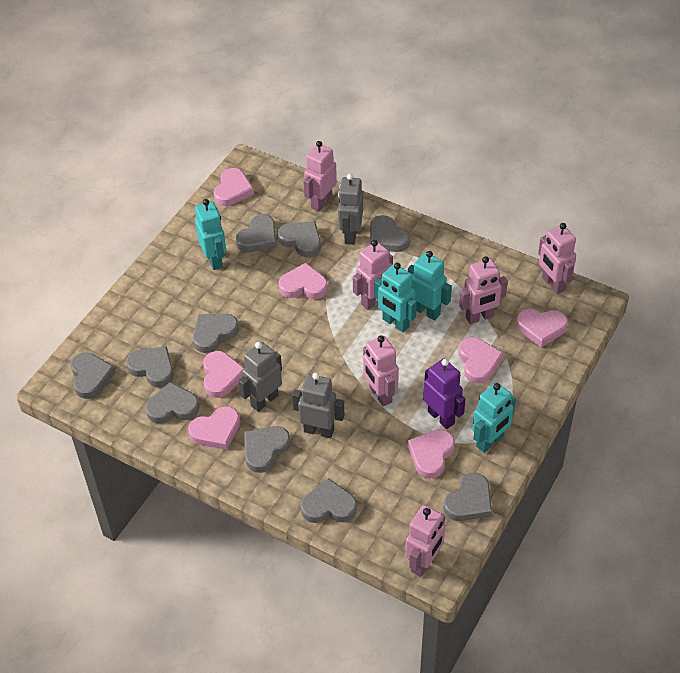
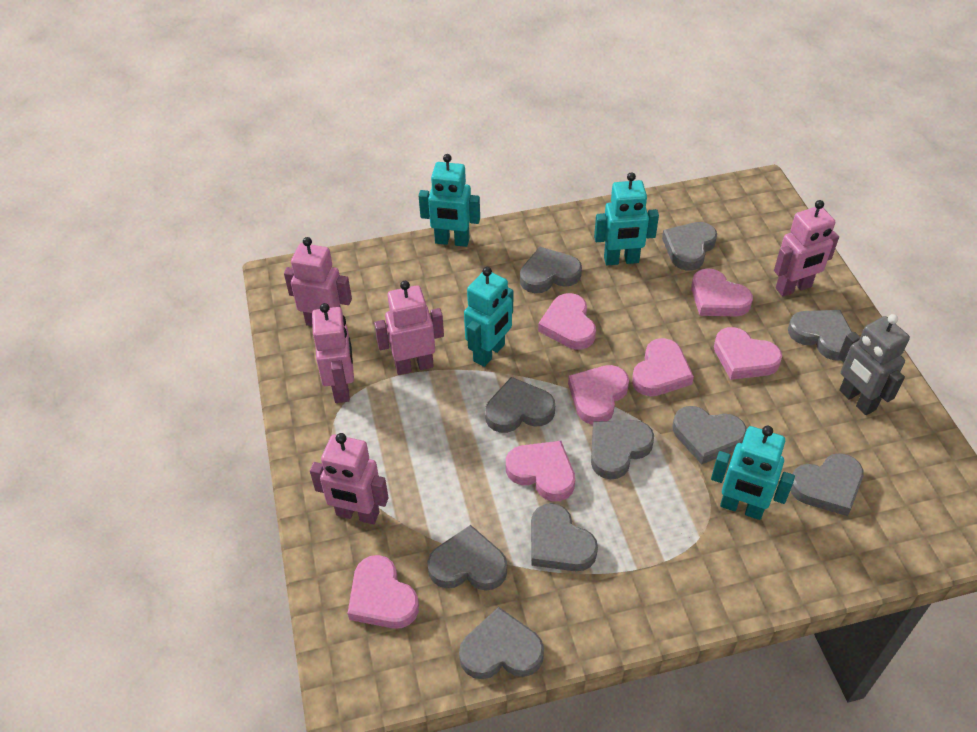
grey robot: 3 -> 1
pink robot: 6 -> 5
purple robot: 1 -> 0

